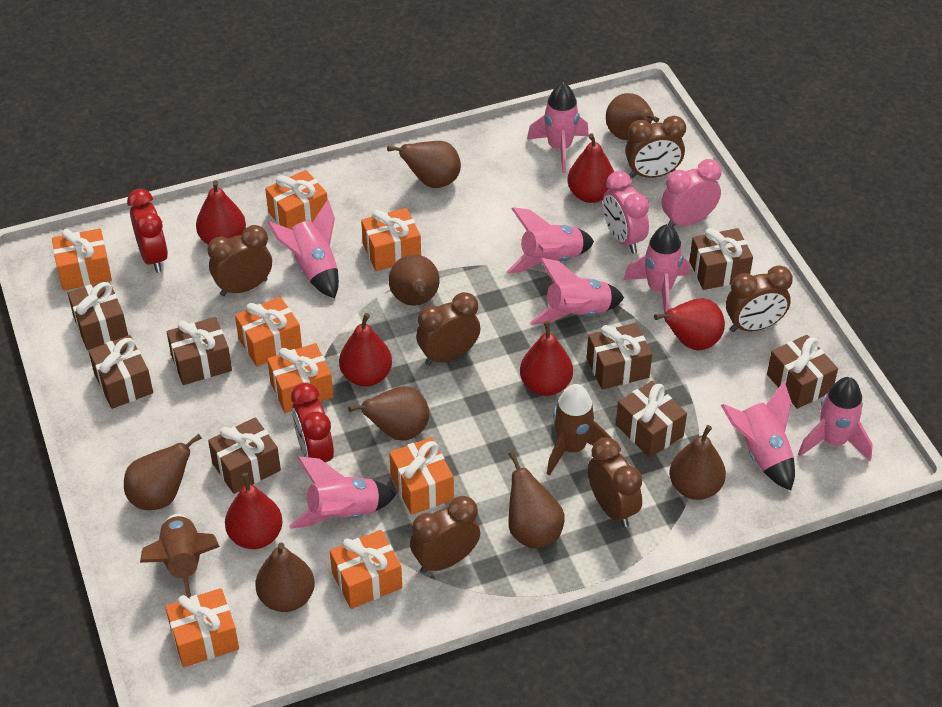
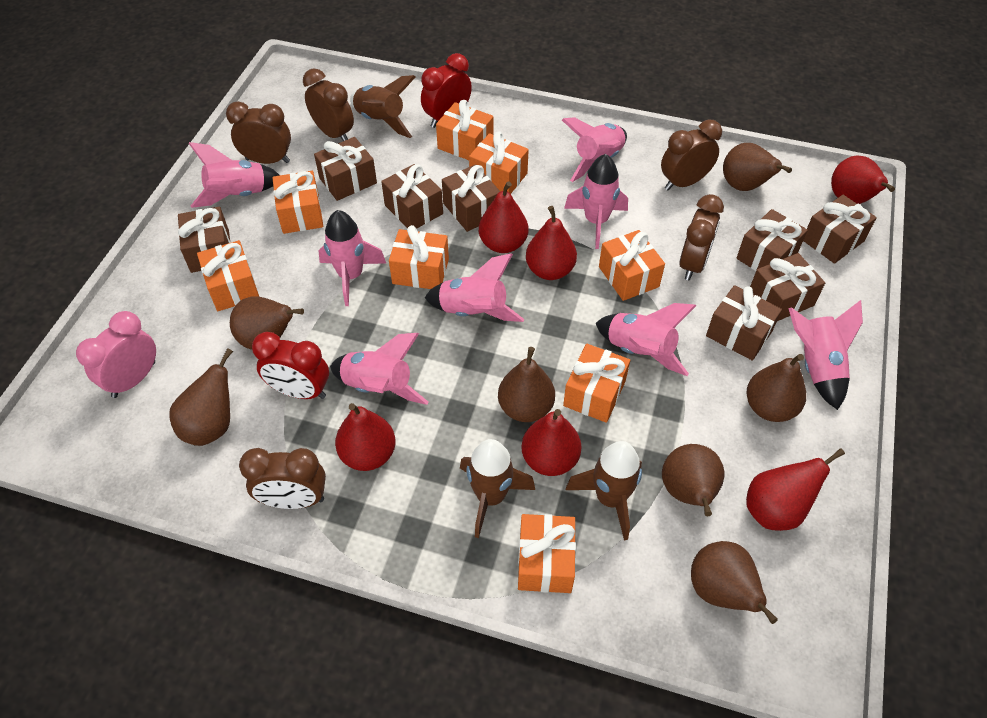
brown clock: 6 -> 5
brown pear: 8 -> 7
brown rocket: 2 -> 3
pink clock: 2 -> 1

